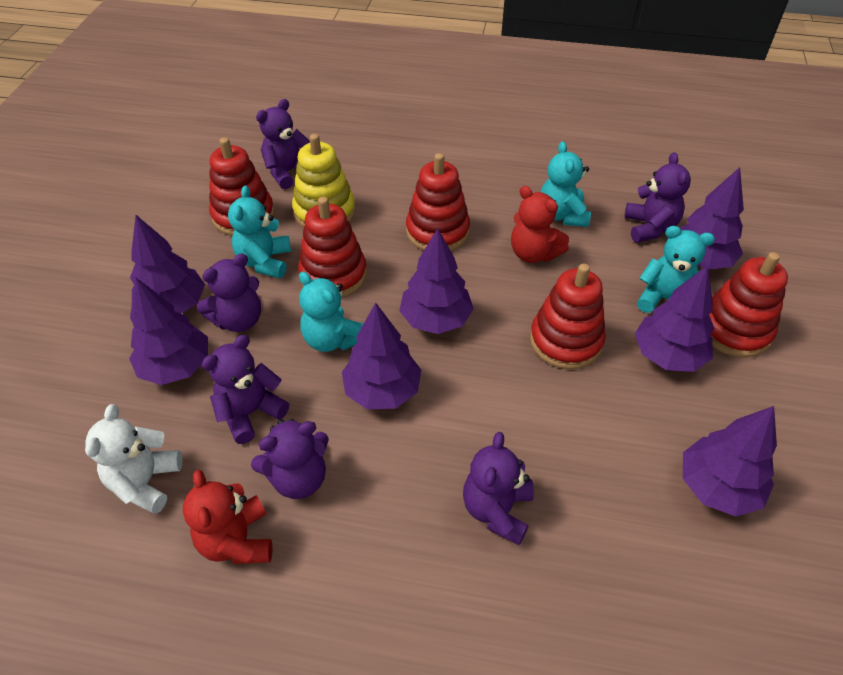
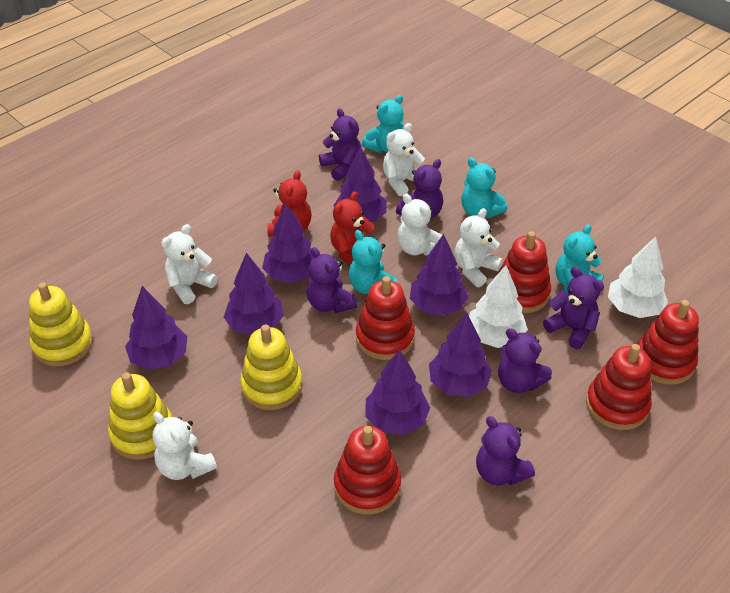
white teddy bear: 1 -> 5
white tree: 0 -> 2
yellow stacking toy: 1 -> 3

